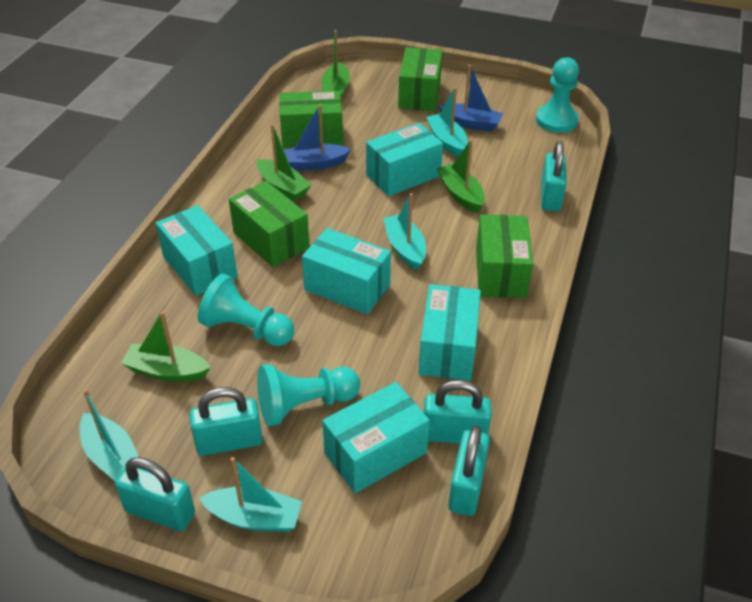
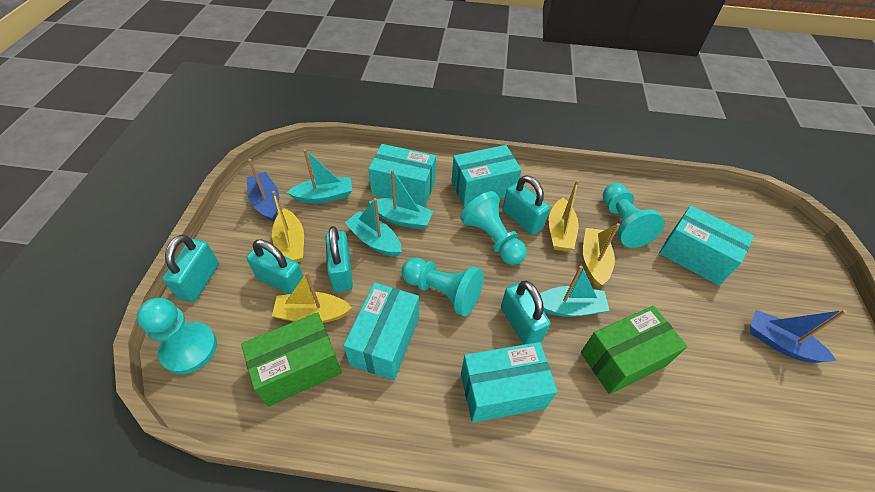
green boat: 4 -> 0
green box: 4 -> 2
turquoise pawn: 3 -> 4
yellow boat: 0 -> 4

